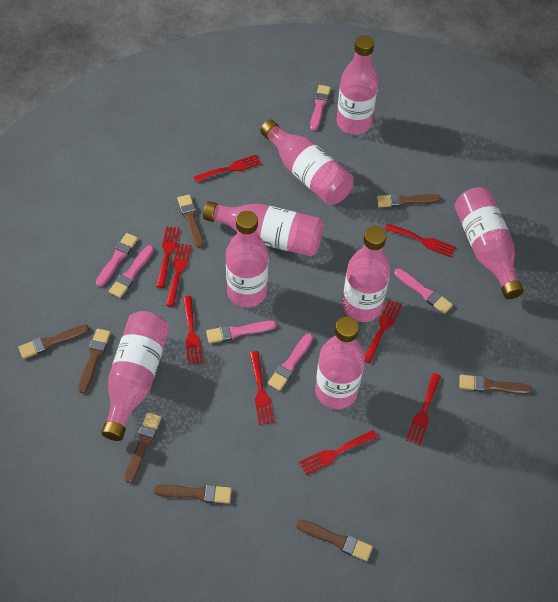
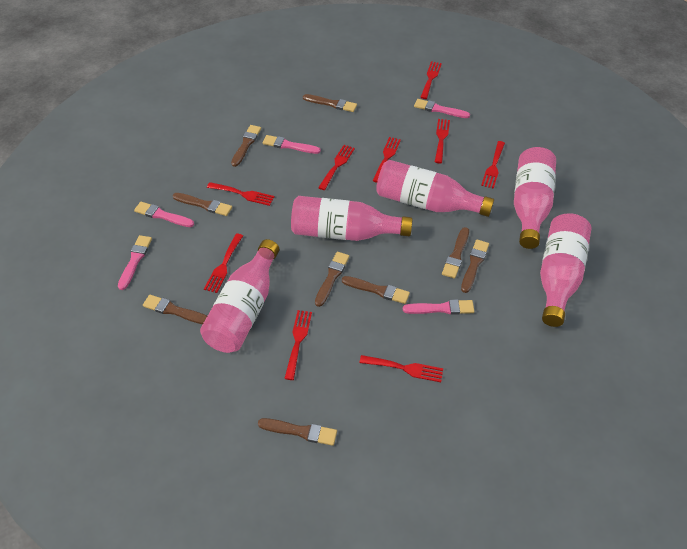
brown brush: 8 -> 9
pink bottle: 8 -> 5
pink brush: 6 -> 5

